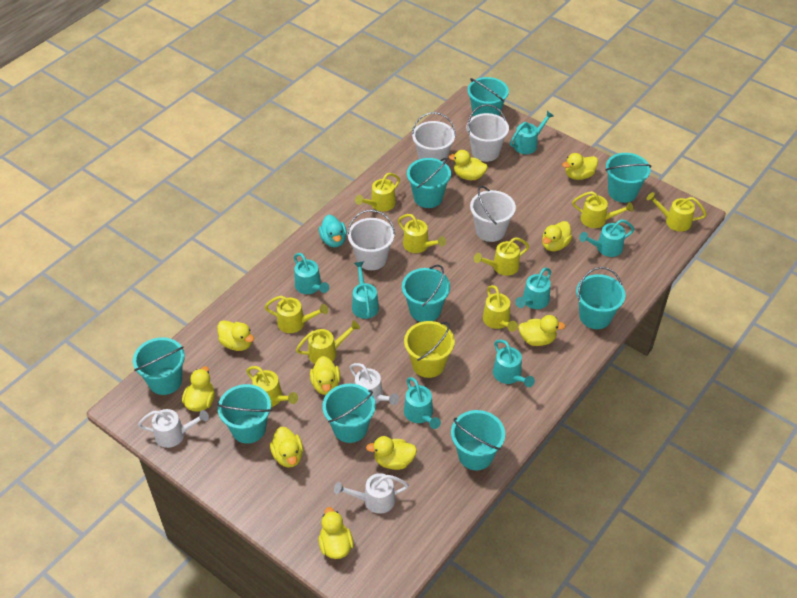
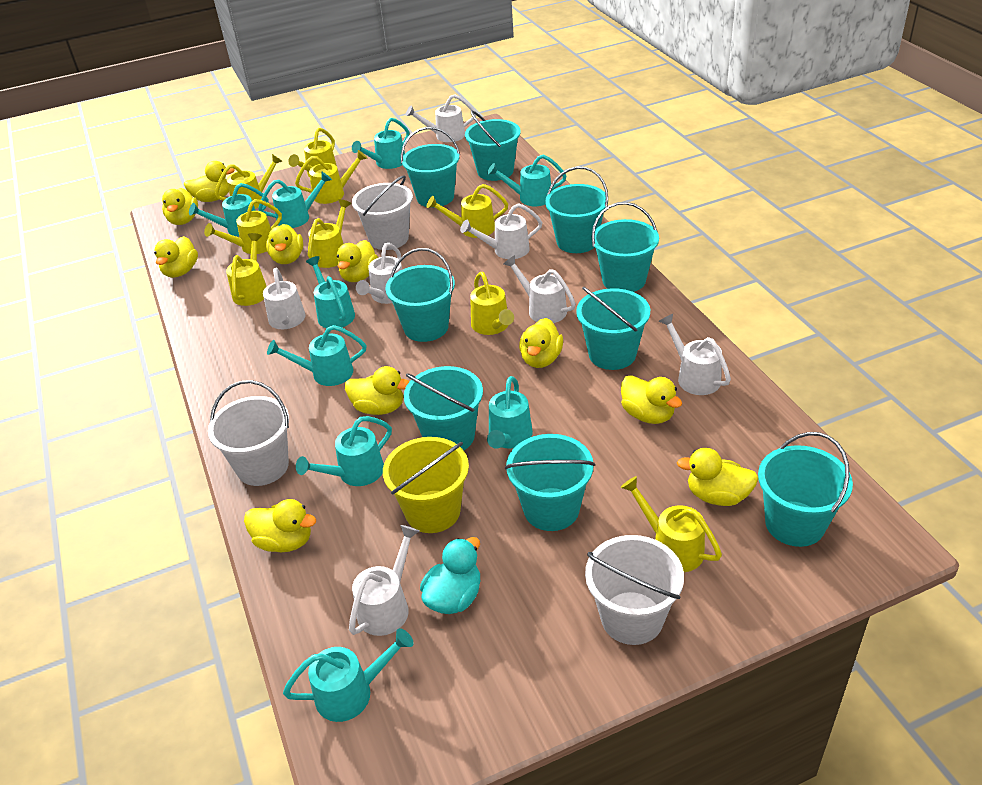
turquoise watering can: 7 -> 9
white bucket: 4 -> 3
white watering can: 3 -> 7

